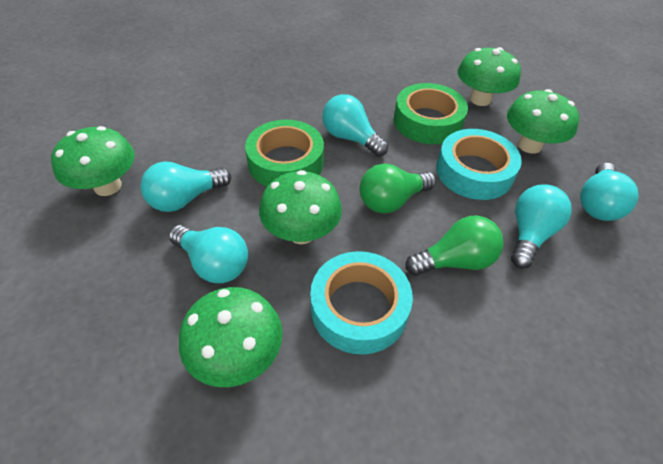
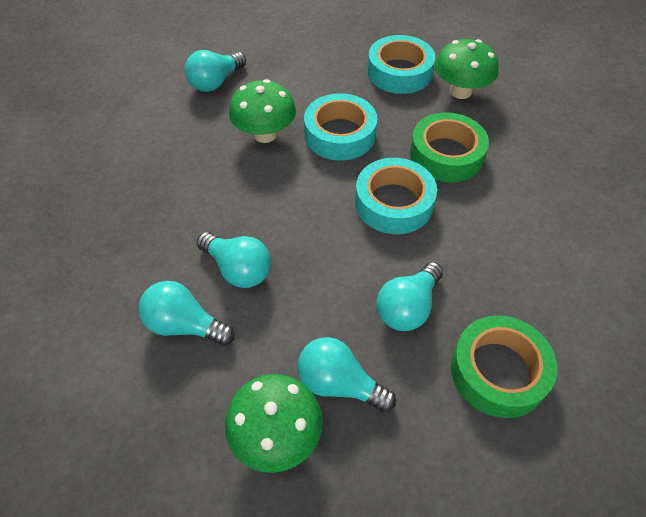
green light bulb: 2 -> 0
green mushroom: 5 -> 3
turquoise tape: 2 -> 3

